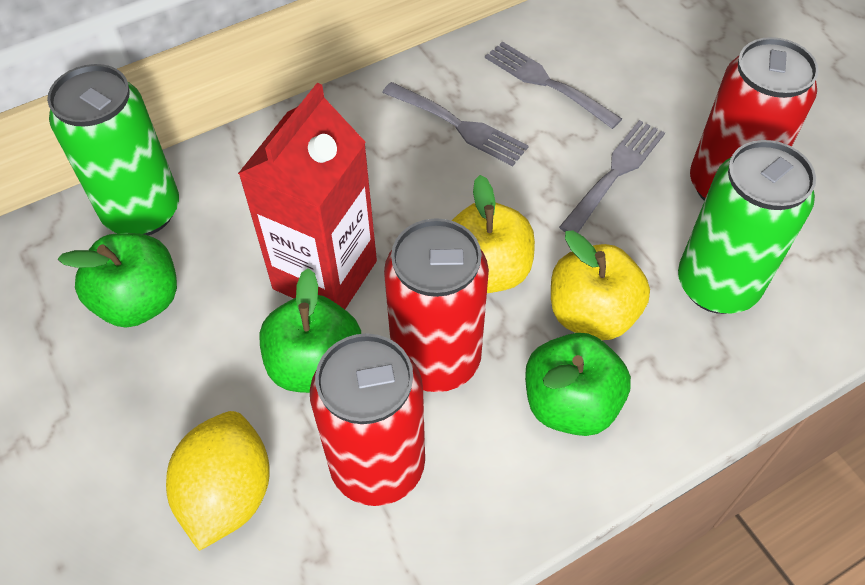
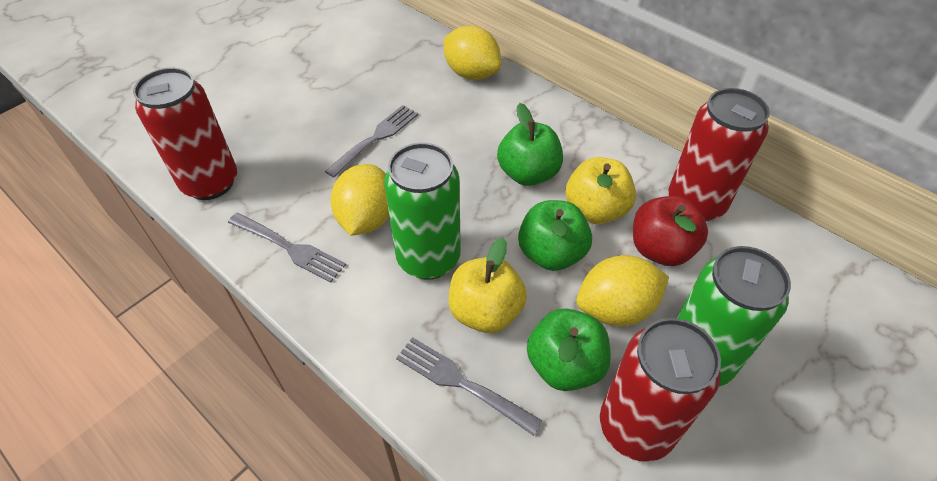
red apple: 0 -> 1
red carton: 1 -> 0
yellow lemon: 1 -> 3

